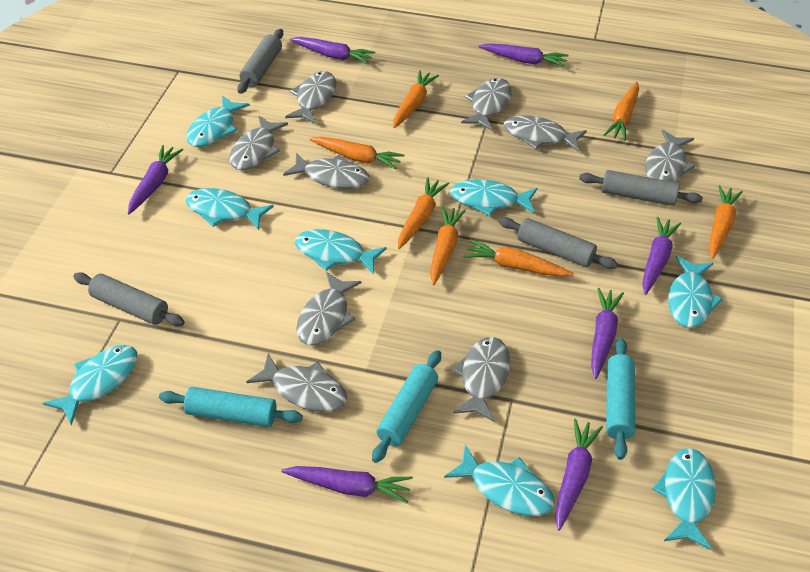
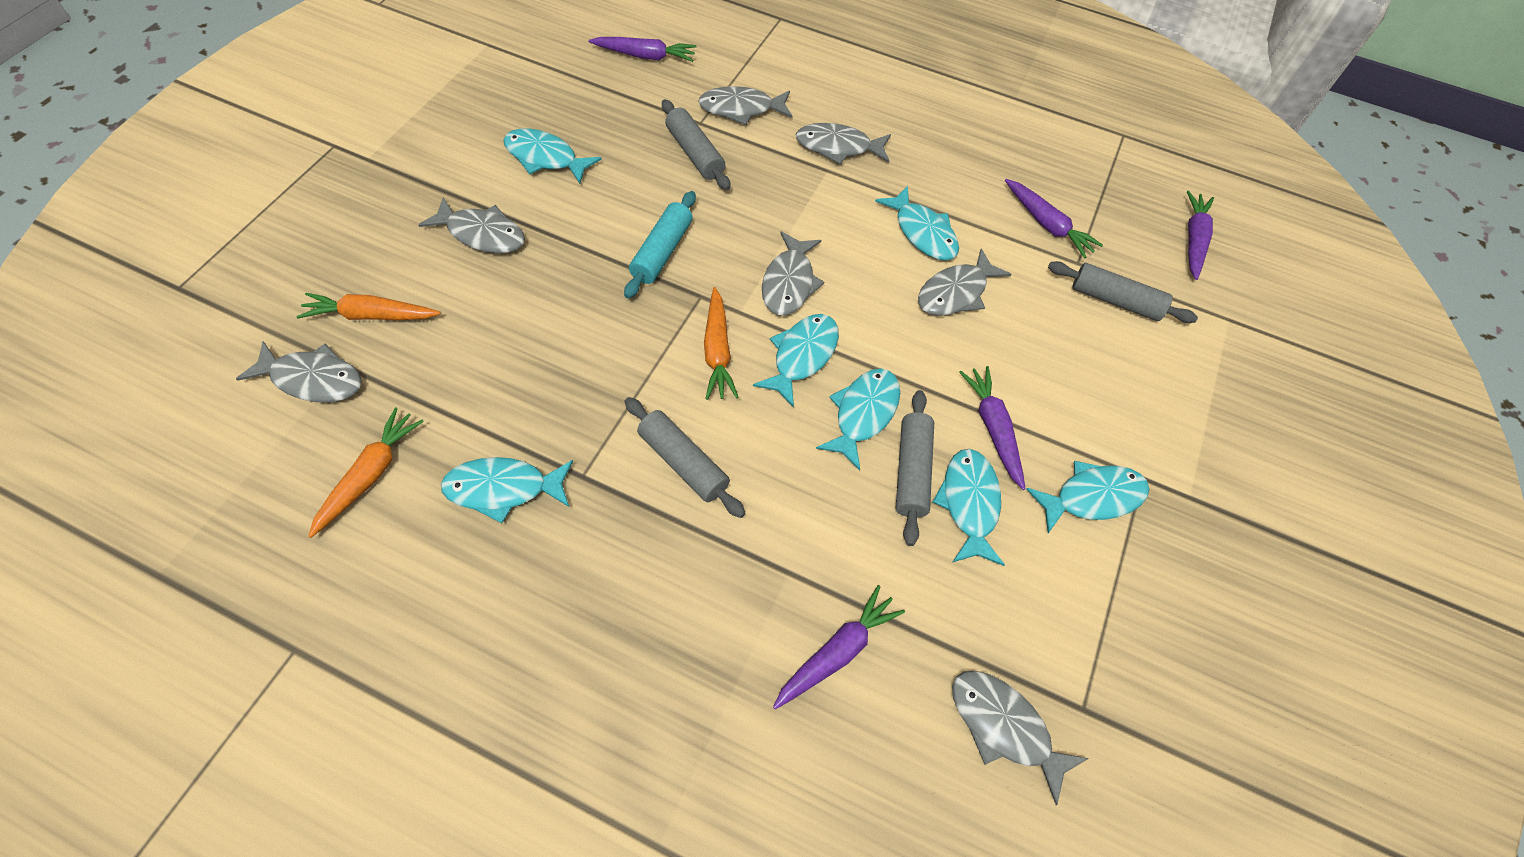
grey fish: 9 -> 7
orange carrot: 7 -> 3
purple carrot: 7 -> 5
turquoise fish: 8 -> 7
turquoise rolling pin: 3 -> 1

